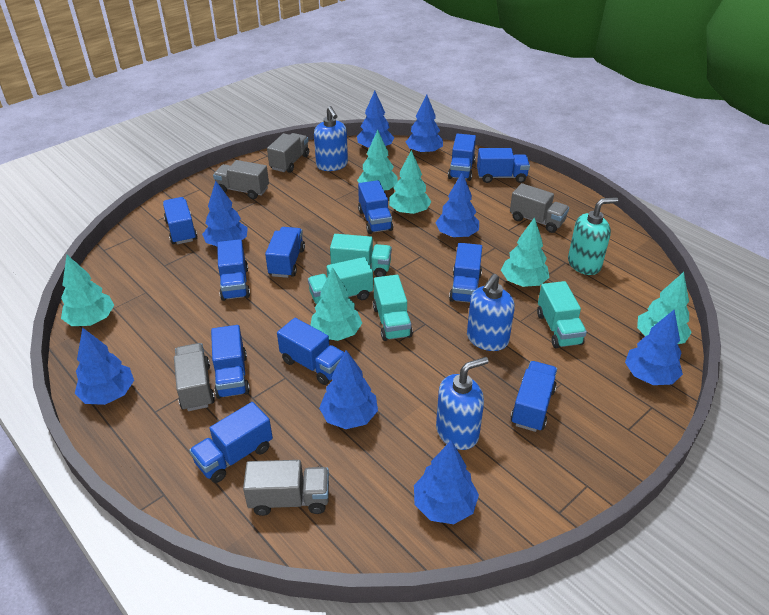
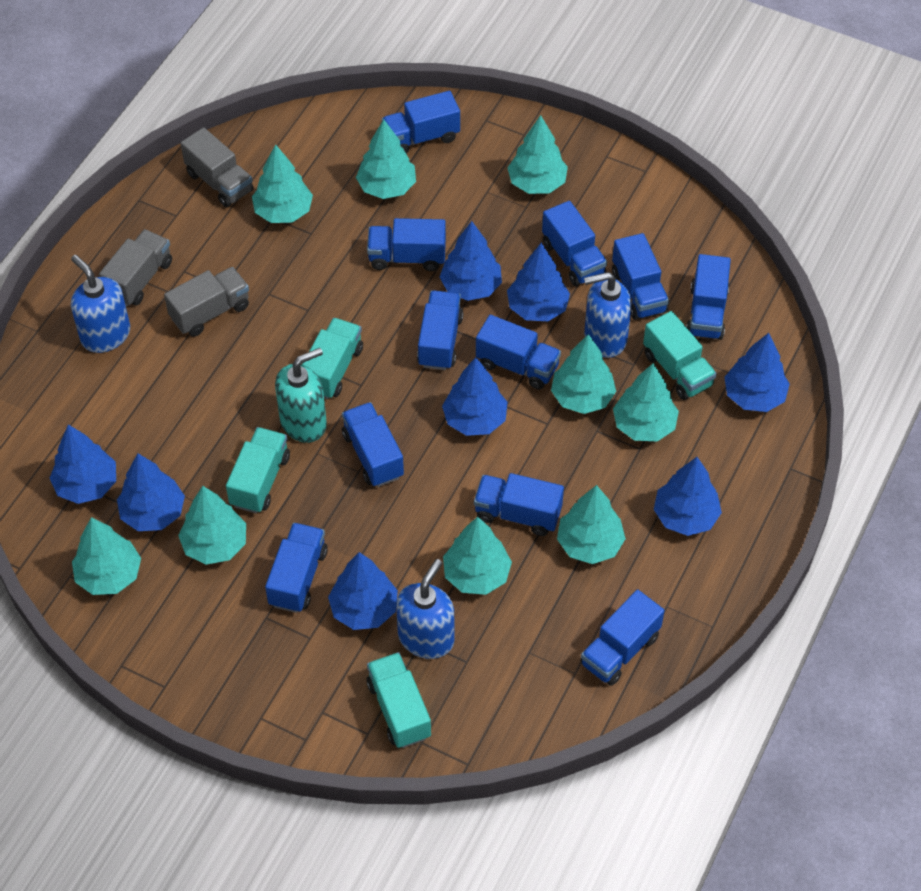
grey truck: 5 -> 3
turquoise tree: 6 -> 9

